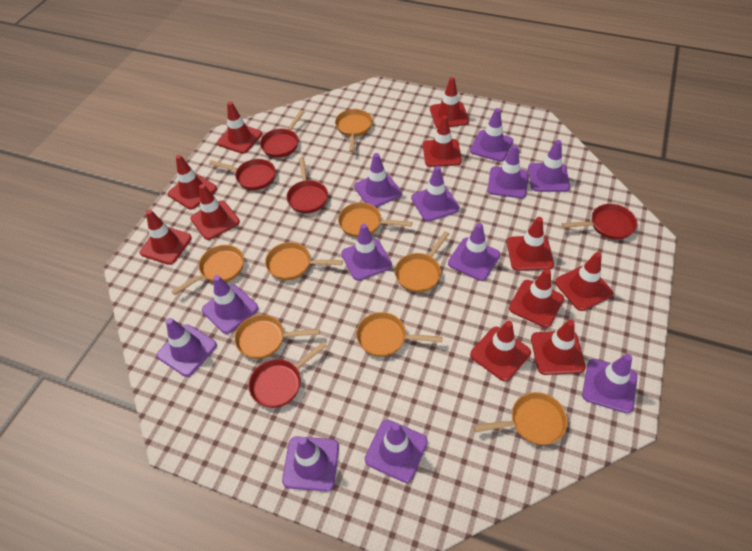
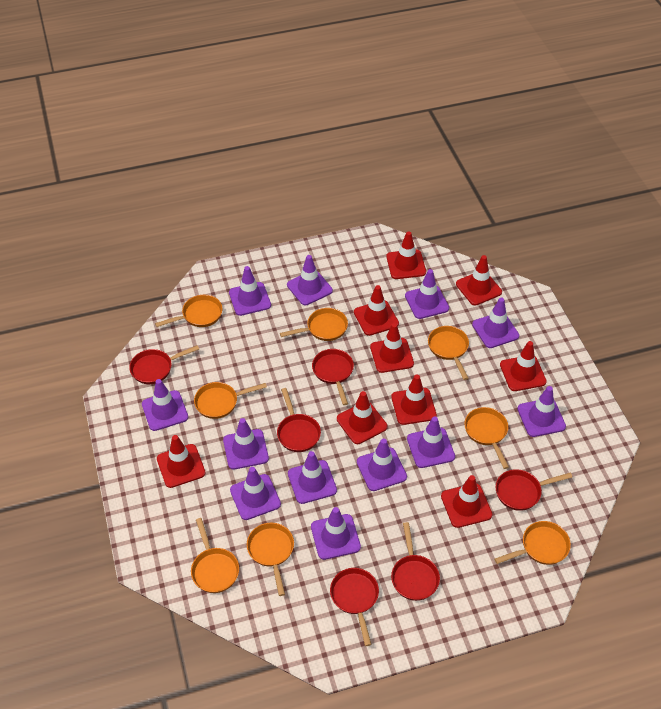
red pan: 5 -> 6
red traffic cone: 11 -> 9

